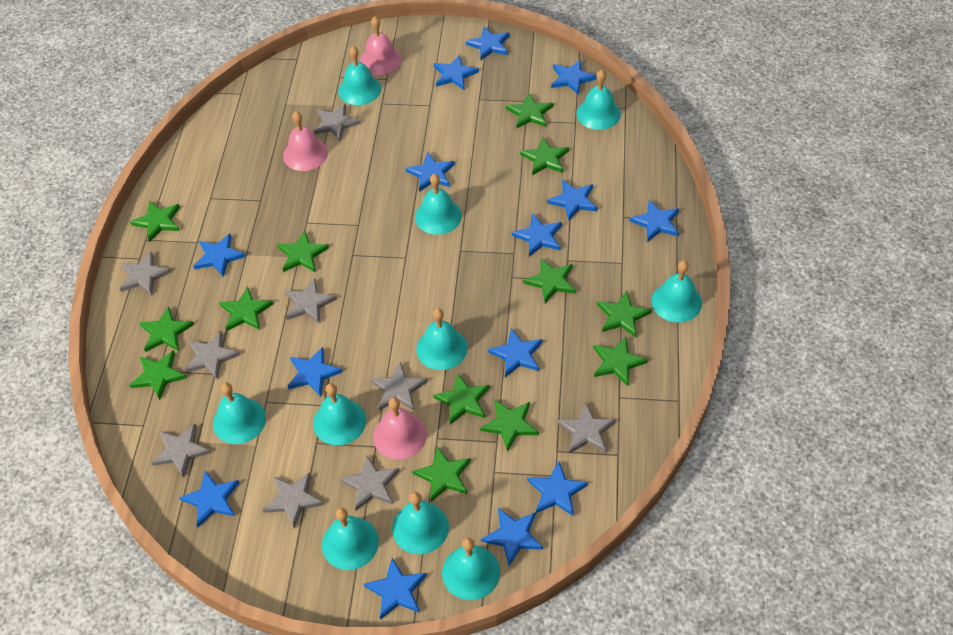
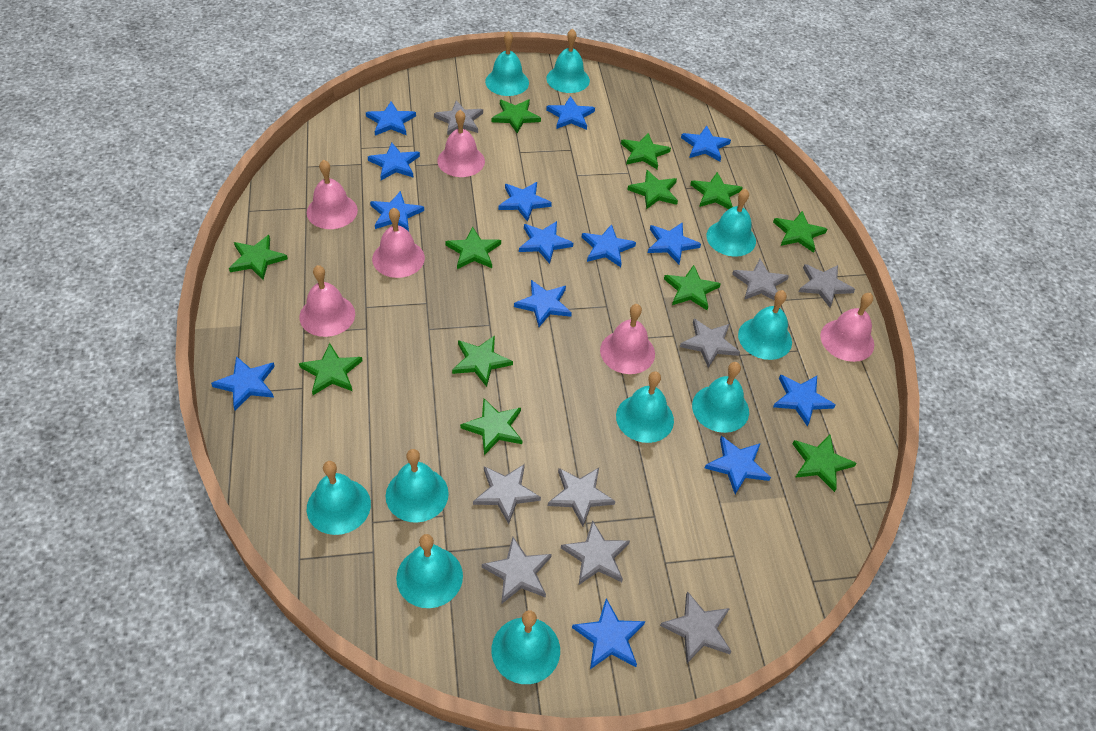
green star: 13 -> 12
pink bell: 3 -> 6

